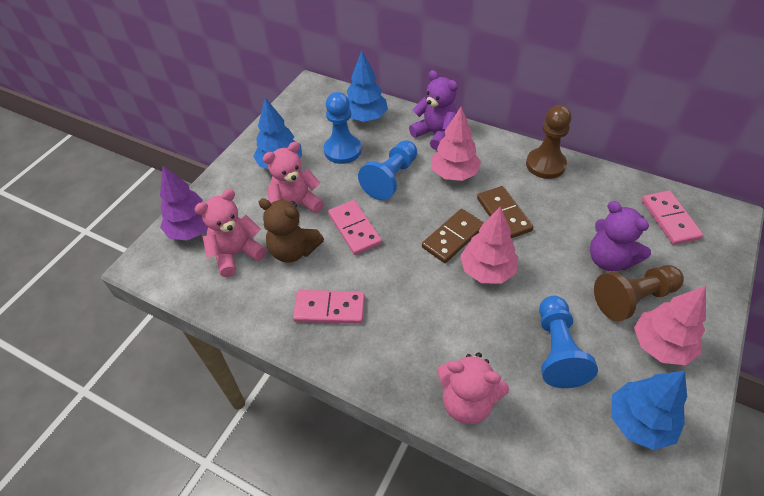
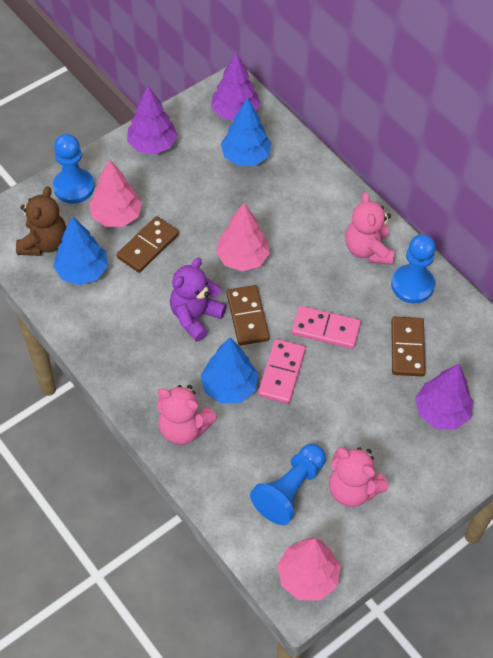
brown domino: 2 -> 3
brown pawn: 2 -> 0
pink domino: 3 -> 2
purple teddy bear: 2 -> 1
purple tree: 1 -> 3

